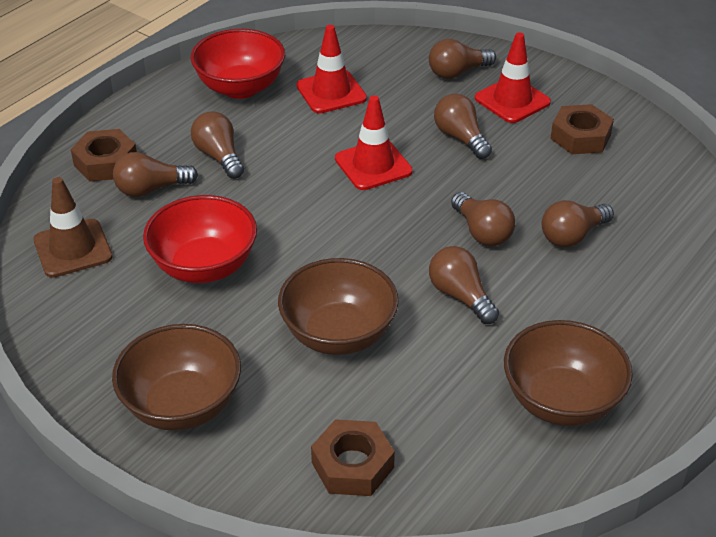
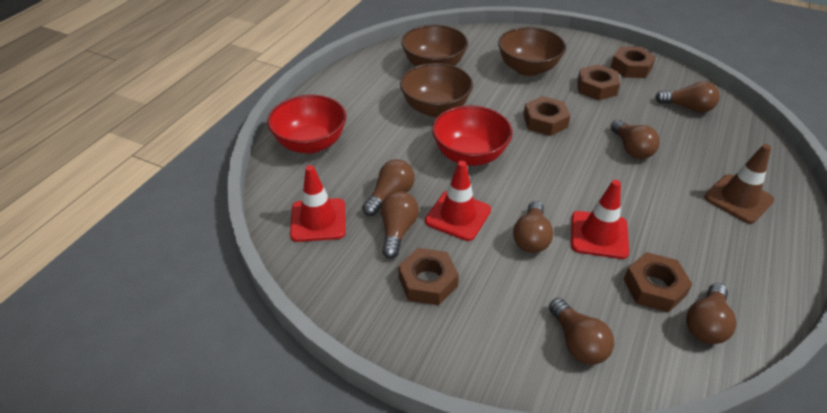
brown nut: 3 -> 5

